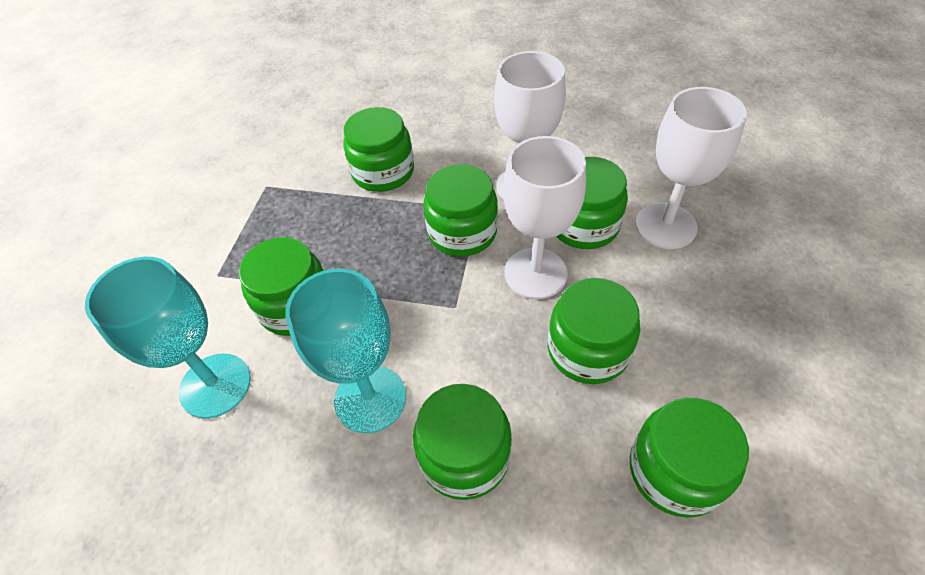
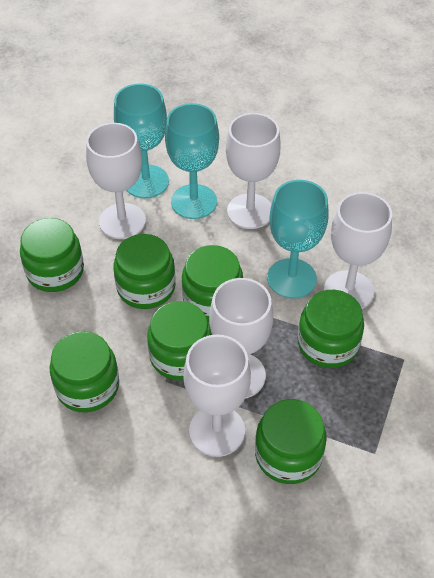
turquoise goblet: 2 -> 3
white goblet: 3 -> 5

